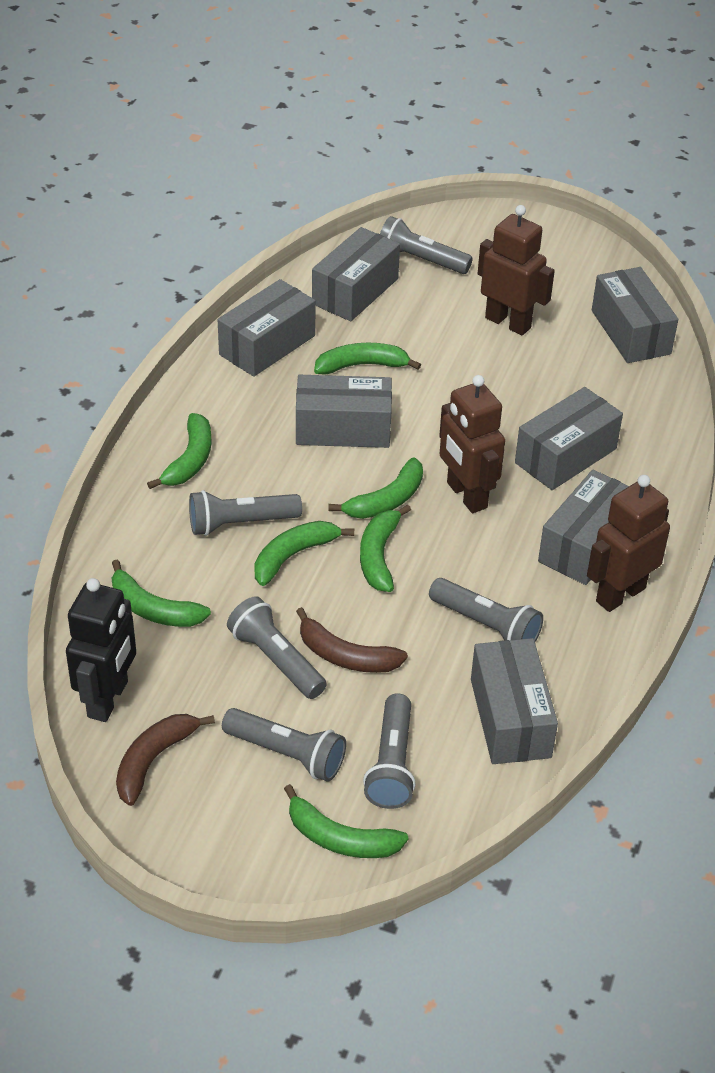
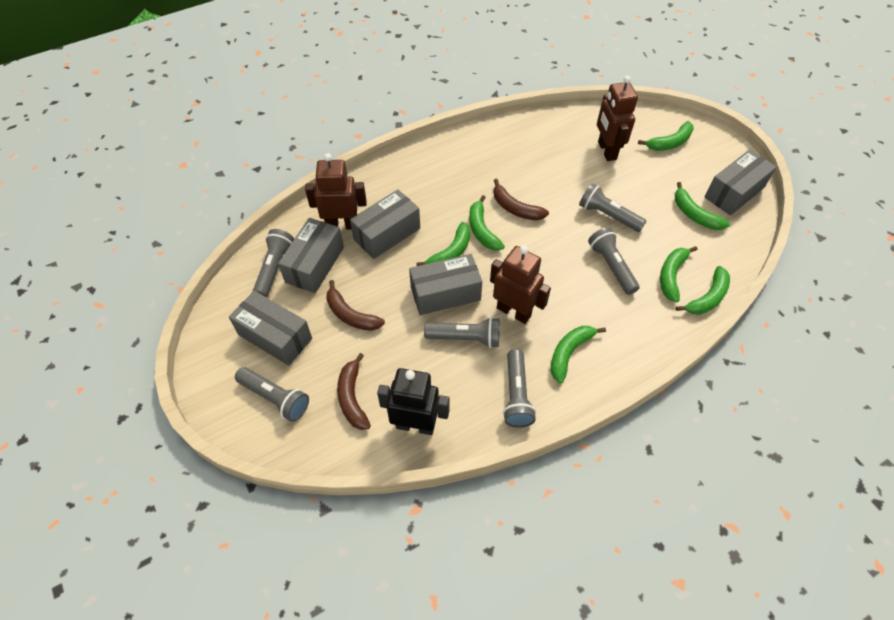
brown banana: 2 -> 3
grey box: 7 -> 5

